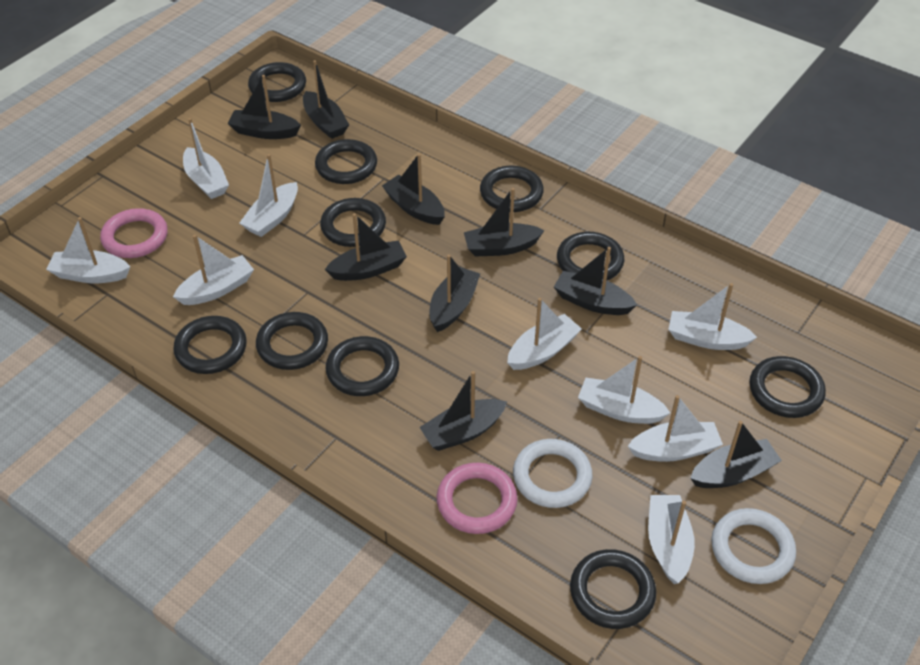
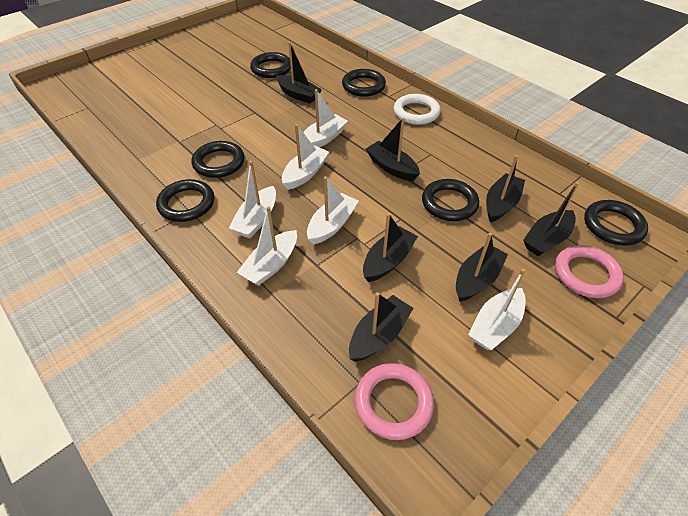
black boat: 9 -> 7
black ring: 10 -> 6
white boat: 9 -> 6
white ring: 2 -> 1

